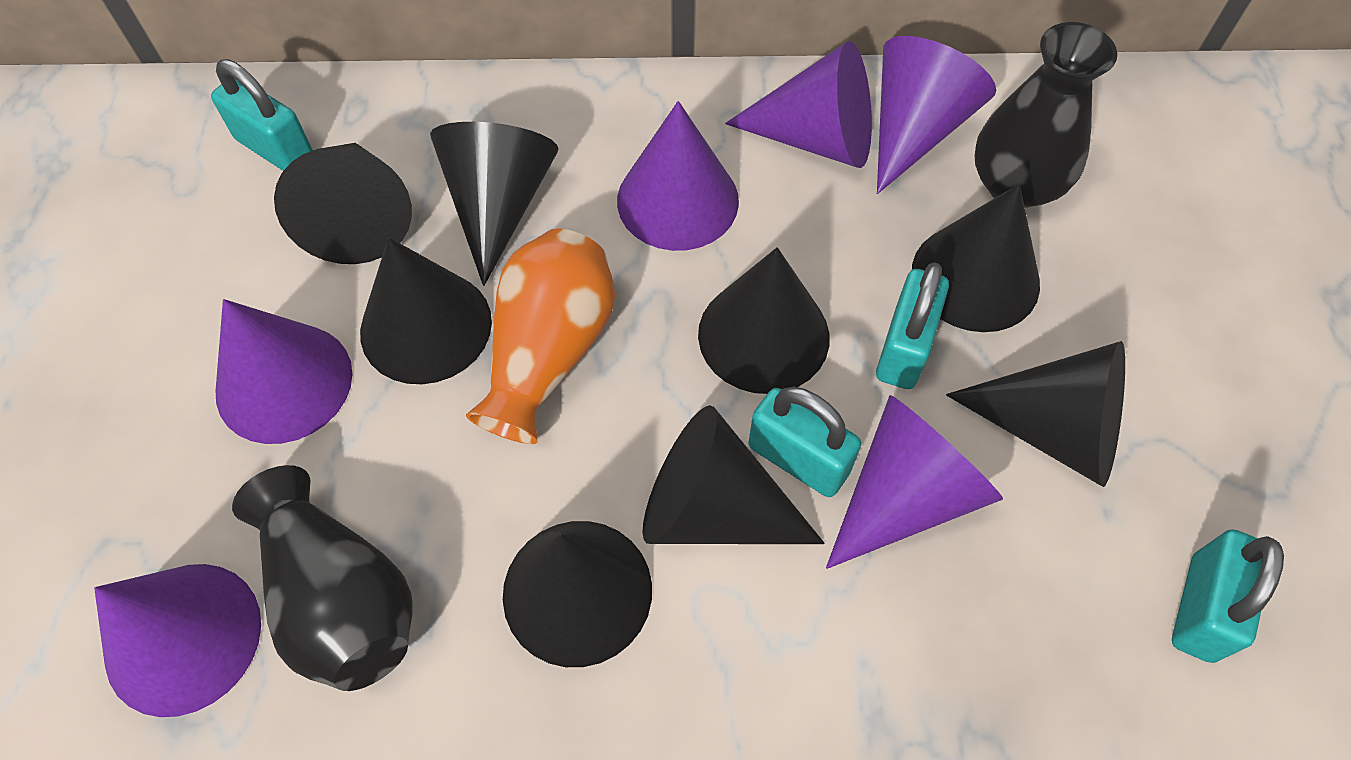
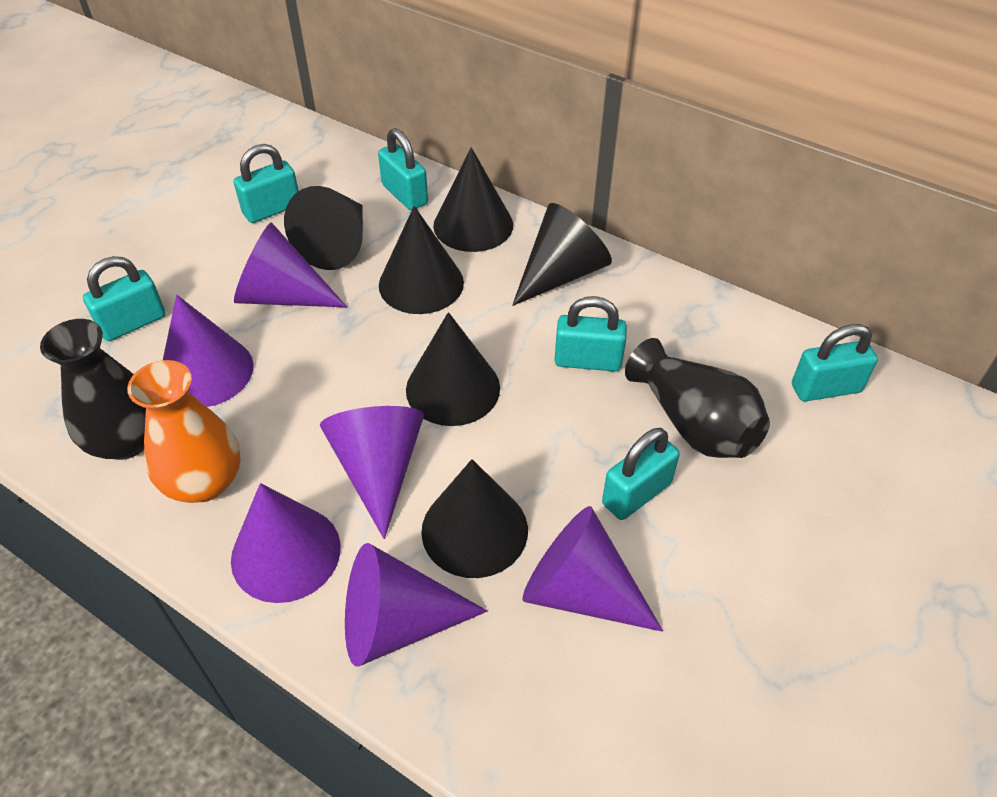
black cone: 8 -> 6
turquoise padlock: 4 -> 6

